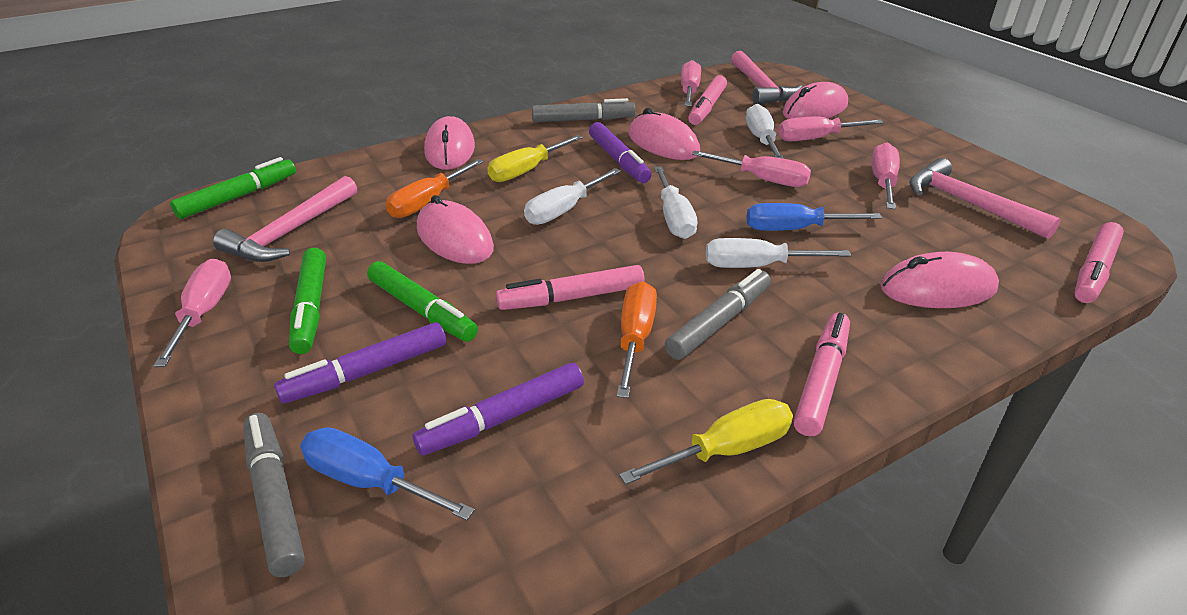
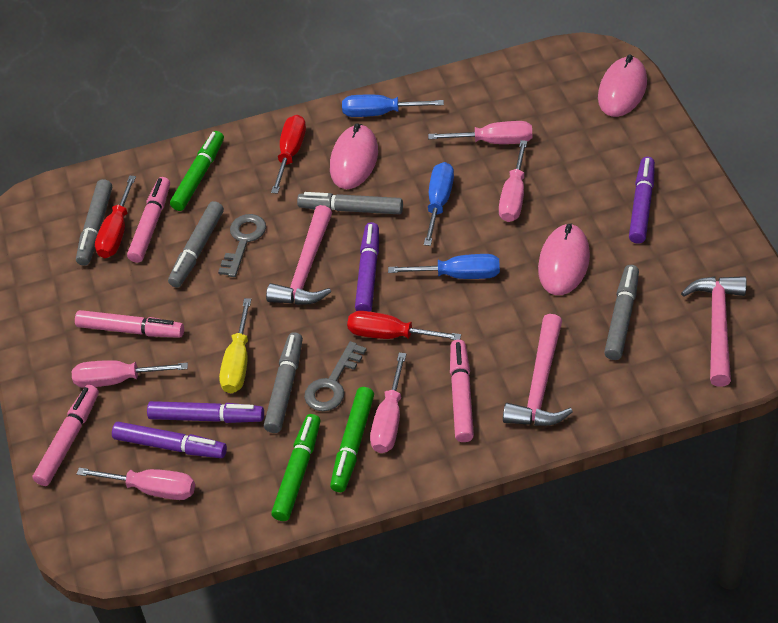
blue screwdriver: 2 -> 3
grey key: 0 -> 2
grey marker: 3 -> 5
orange screwdriver: 2 -> 0
pink mouse: 5 -> 3
purple marker: 3 -> 4
red screwdriver: 0 -> 3
white screwdriver: 4 -> 0
yellow screwdriver: 2 -> 1

